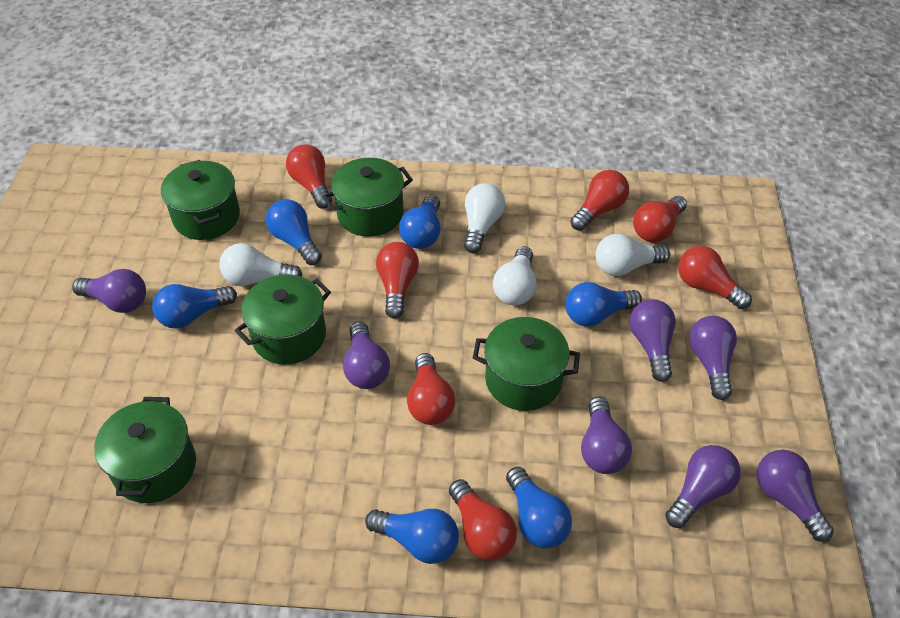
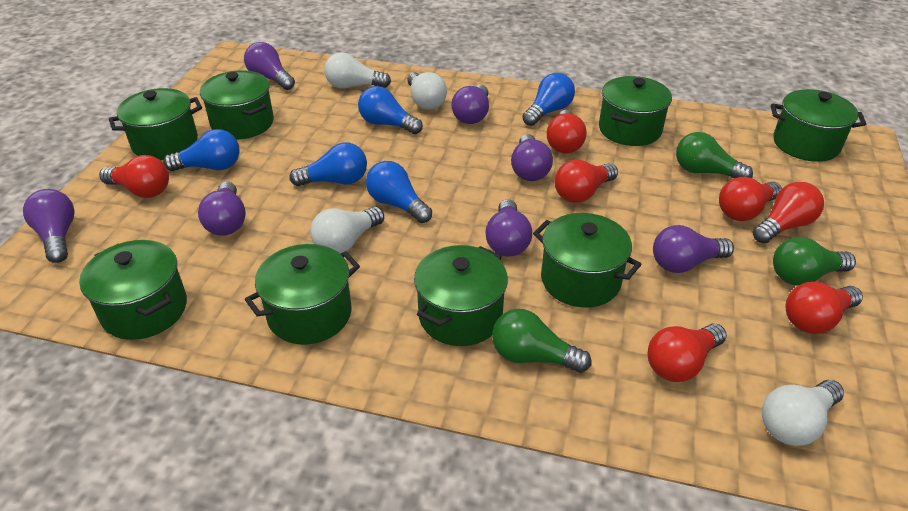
blue light bulb: 6 -> 5
green light bulb: 0 -> 3
green pot: 5 -> 8

